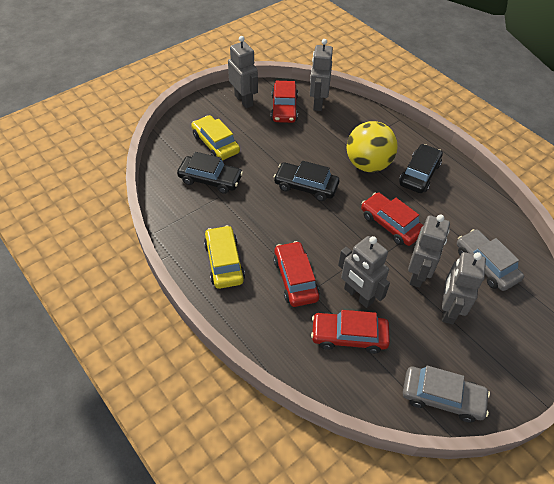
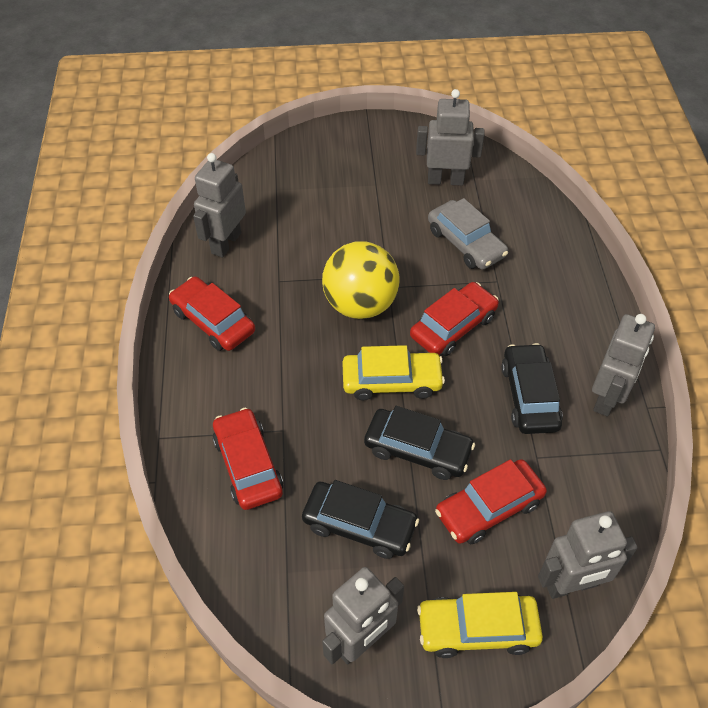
grey car: 2 -> 1

